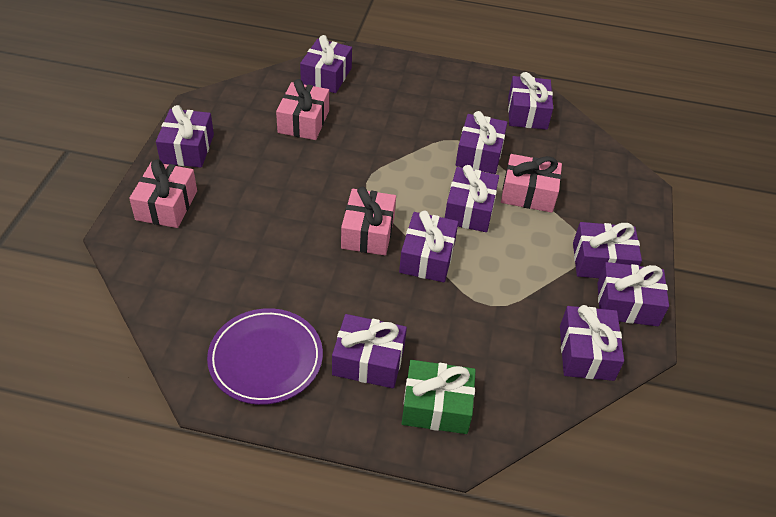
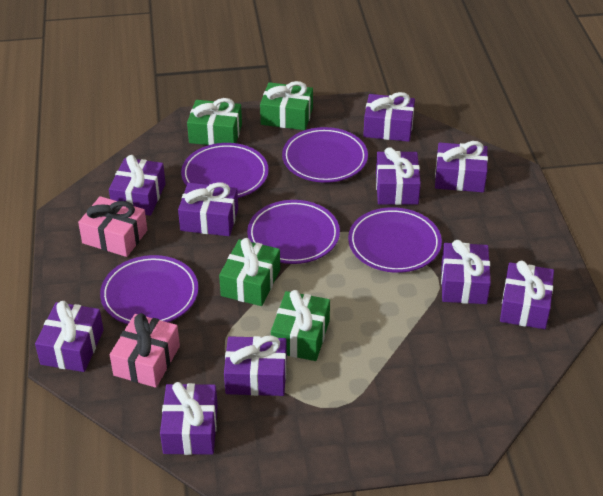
green gift: 1 -> 4
pink gift: 4 -> 2
purple plate: 1 -> 5

